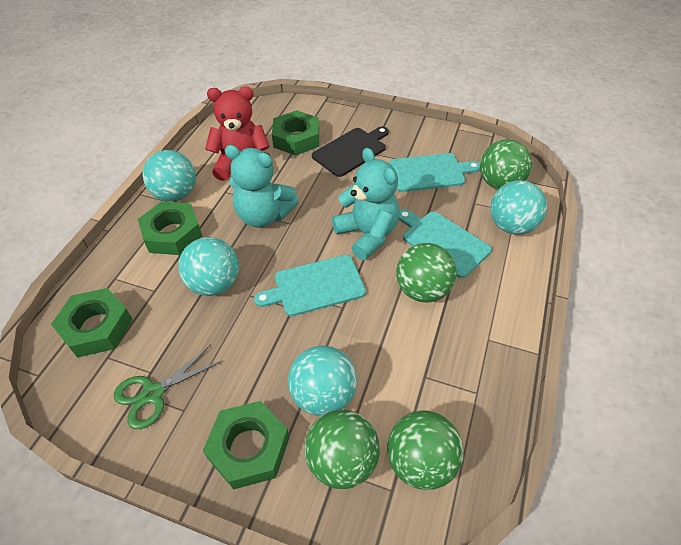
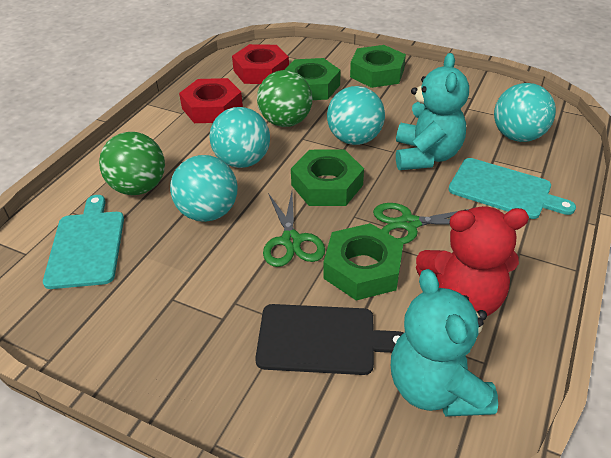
green ball: 4 -> 2
green scissors: 1 -> 2
red nut: 0 -> 2
turquoise cutting board: 3 -> 2

